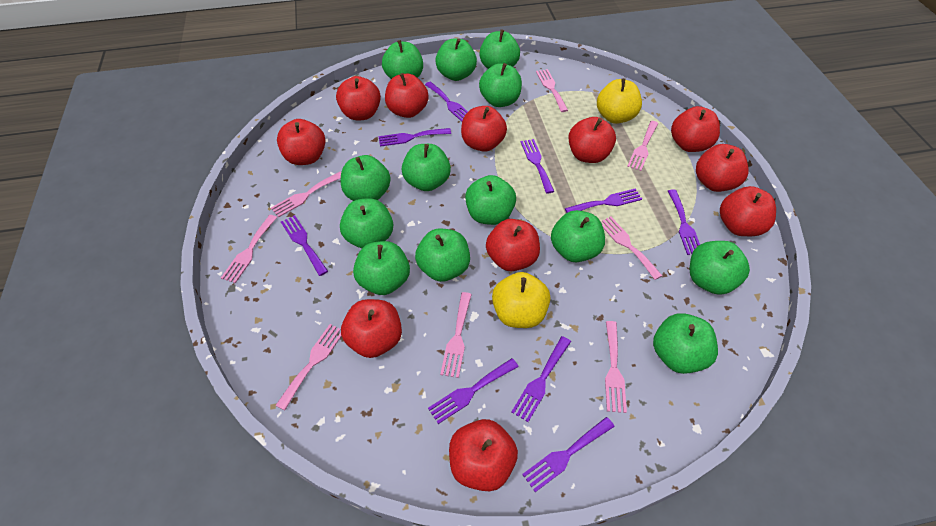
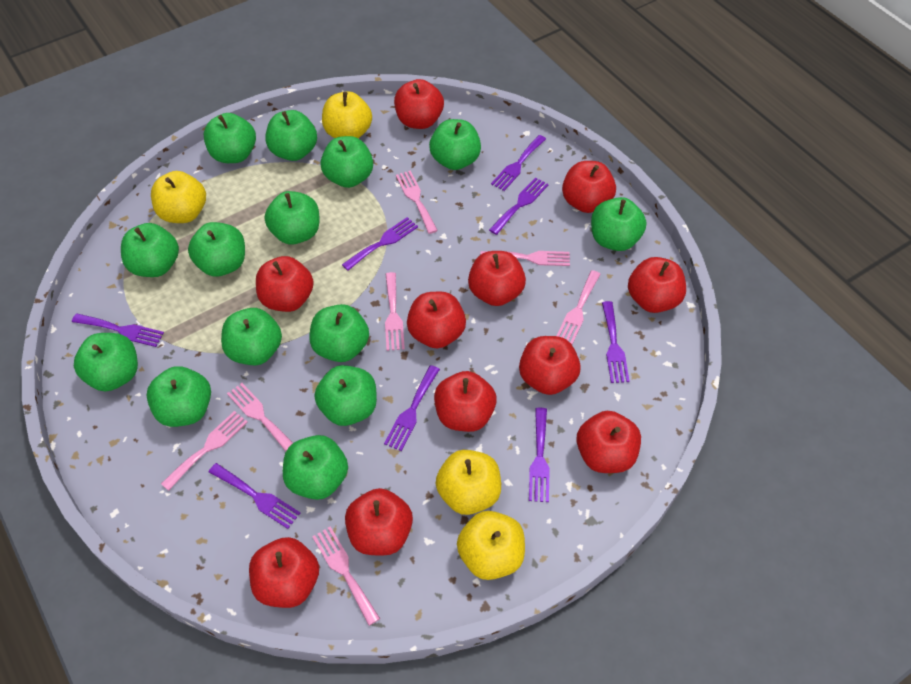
green apple: 13 -> 14
pink fork: 8 -> 7
purple fork: 9 -> 8
yellow apple: 2 -> 4

